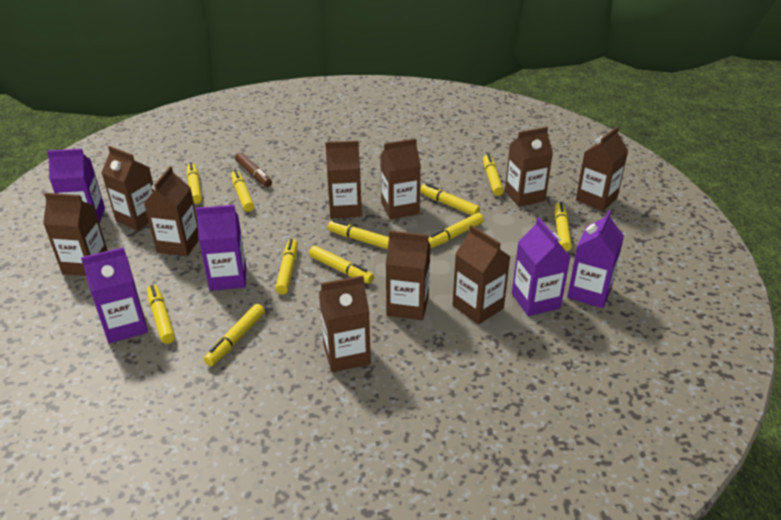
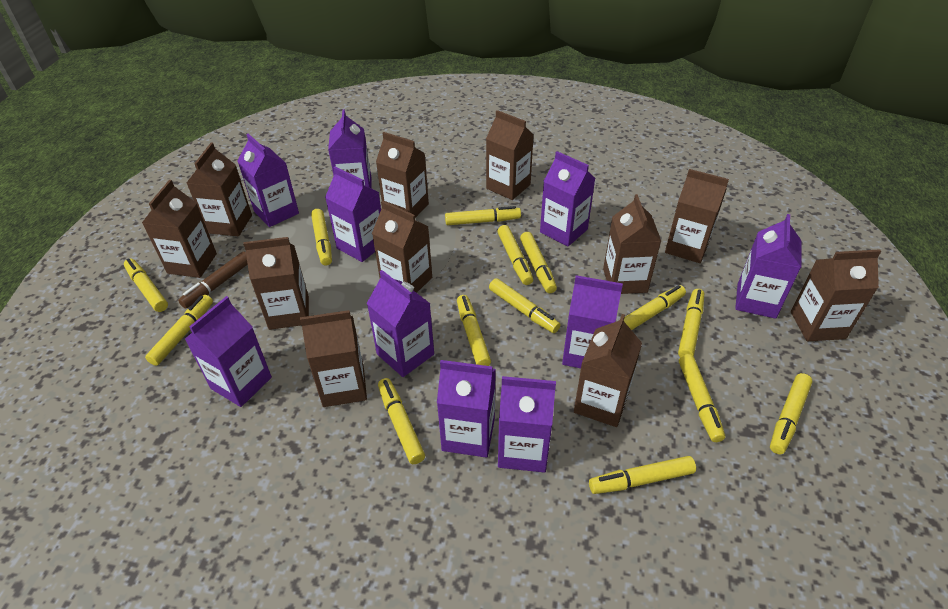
brown carton: 10 -> 11
purple carton: 5 -> 10
yellow marker: 11 -> 14

